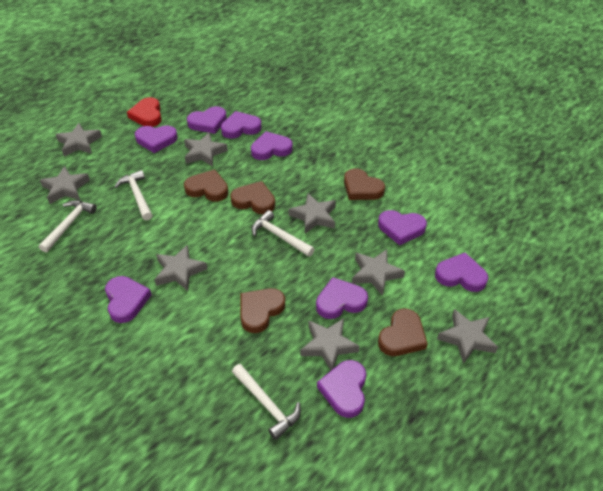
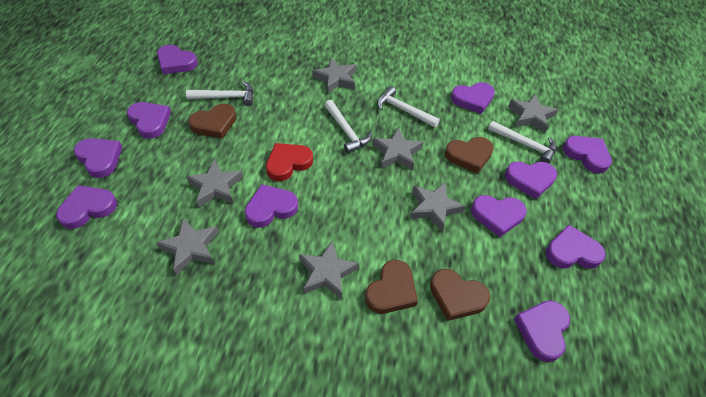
brown heart: 5 -> 4
grey star: 8 -> 7
purple heart: 9 -> 11

